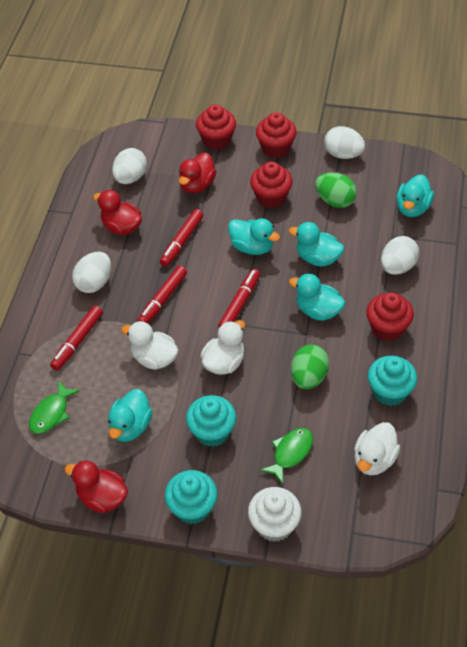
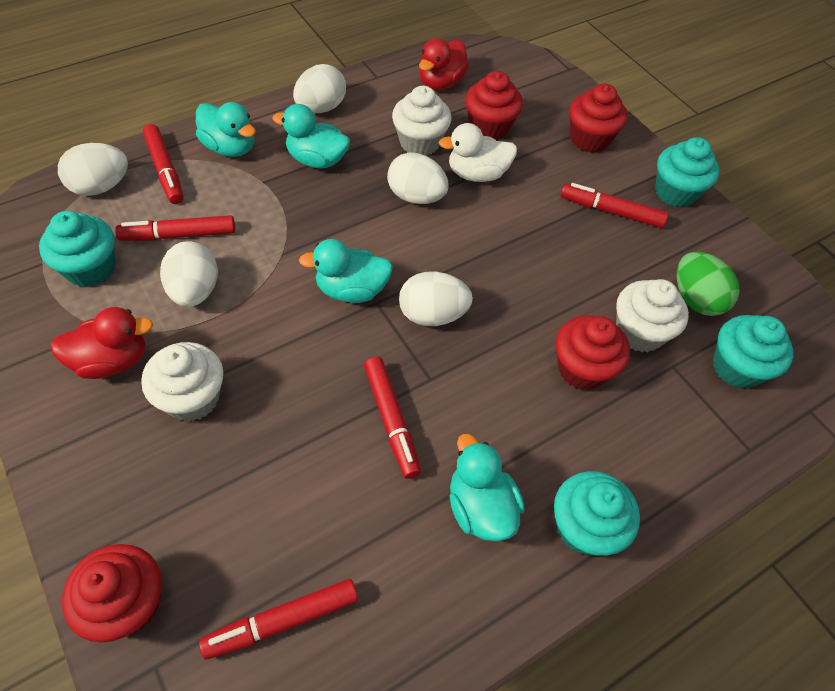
green egg: 2 -> 1
green fish: 2 -> 0
red duck: 3 -> 2
red marker: 4 -> 5
turquoise cupcake: 3 -> 4
turquoise duck: 5 -> 4
white cupcake: 1 -> 3
white duck: 3 -> 1
white egg: 4 -> 5

